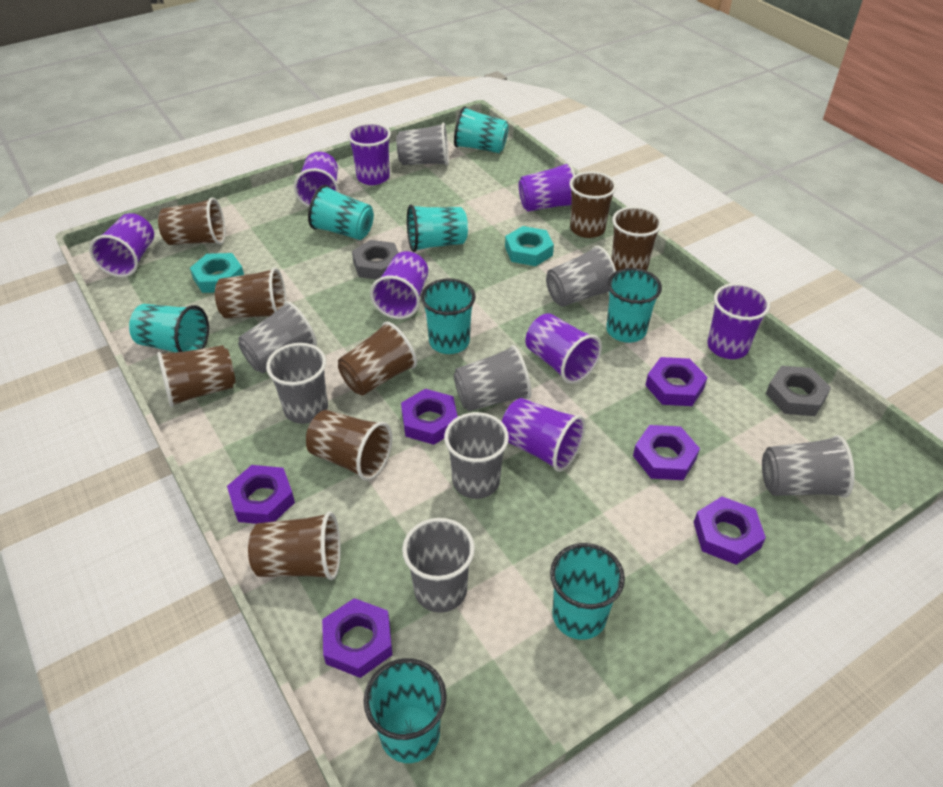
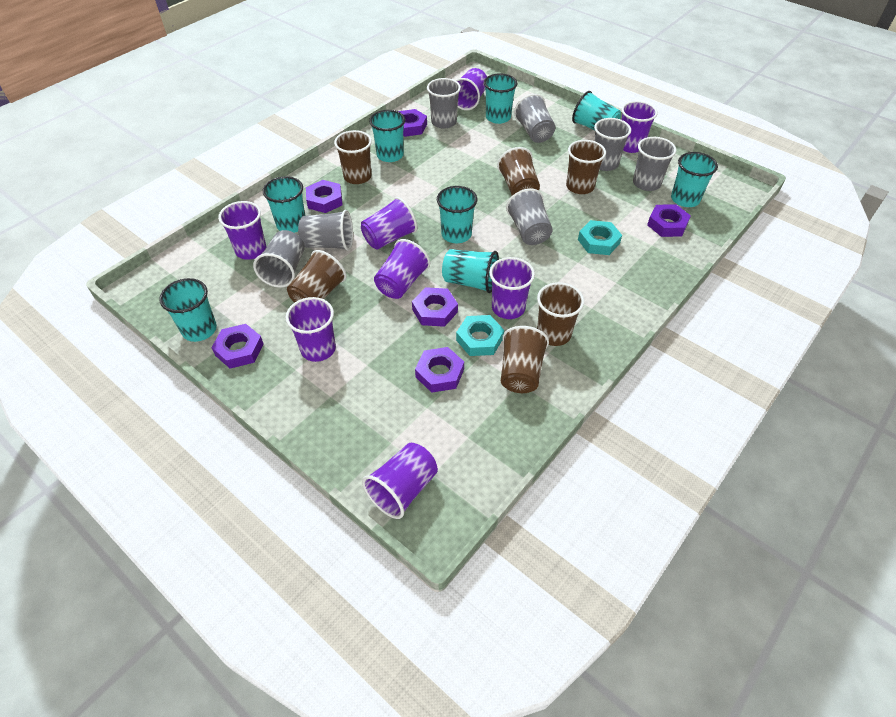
brown cup: 8 -> 6
grey cup: 8 -> 7
grey nut: 2 -> 0

